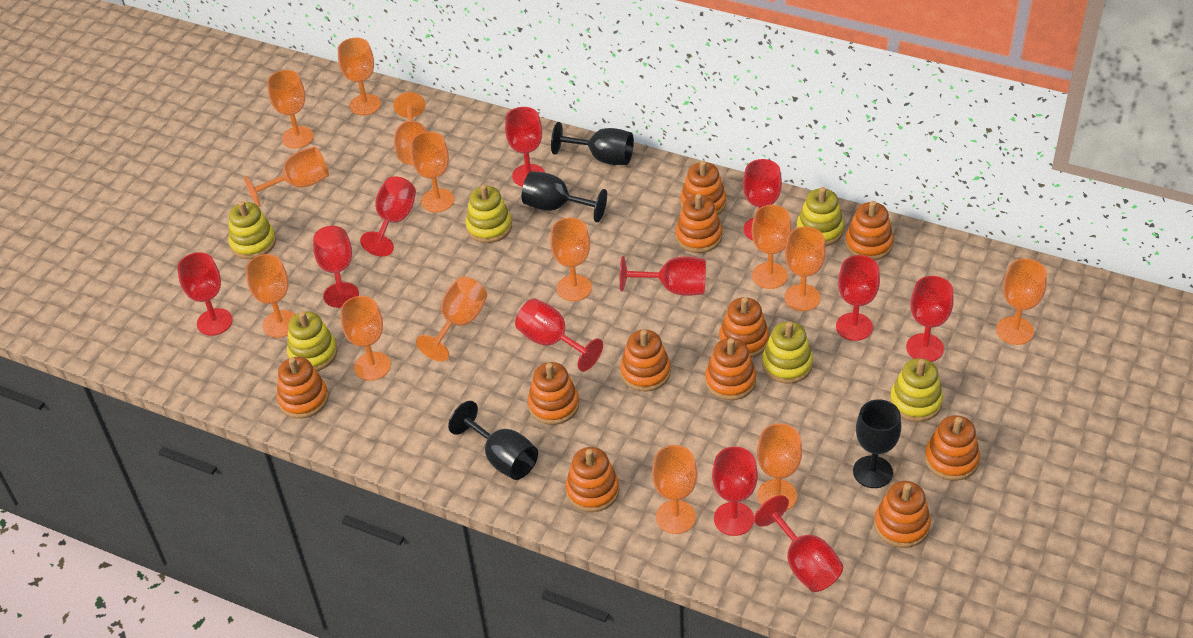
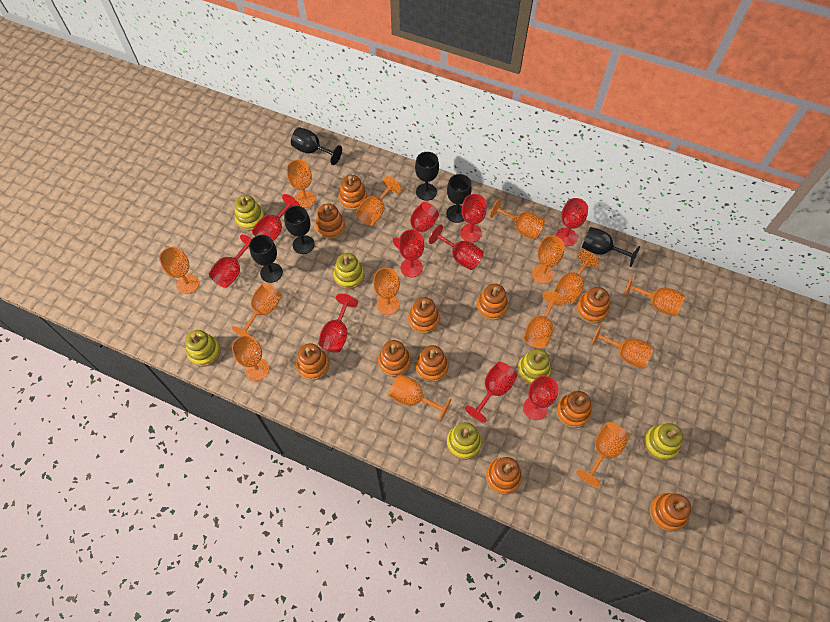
black goblet: 4 -> 6
red goblet: 11 -> 10

